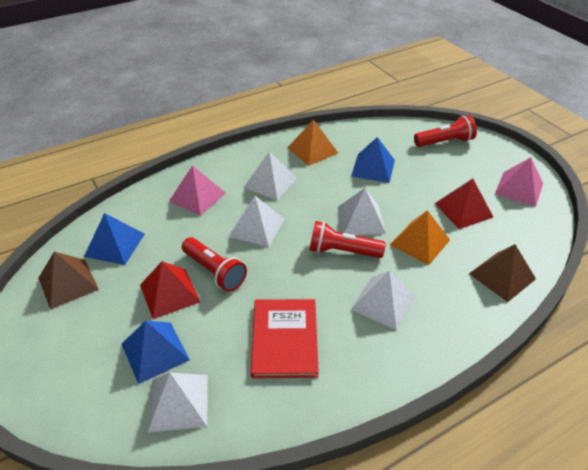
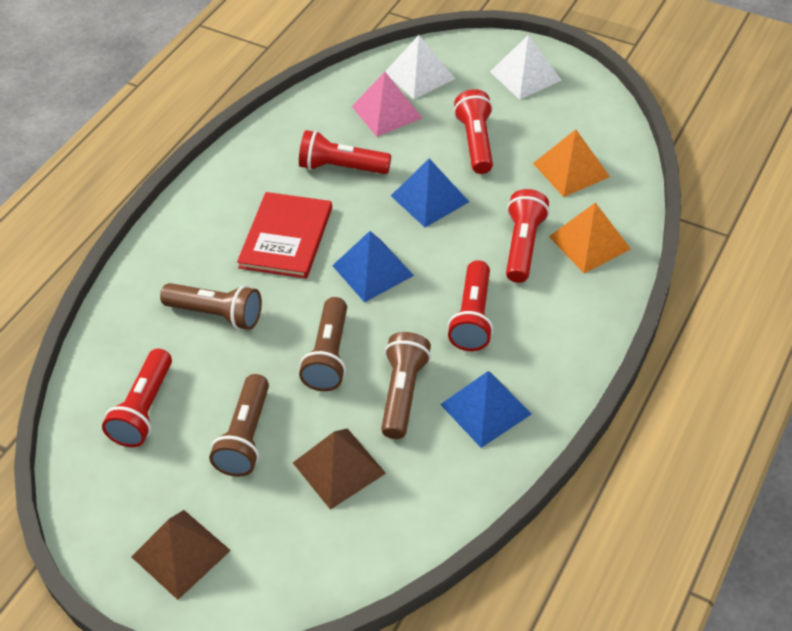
brown flashlight: 0 -> 4
pink pyramid: 2 -> 1
red flashlight: 3 -> 5
red pyramid: 2 -> 0
white pyramid: 5 -> 2

